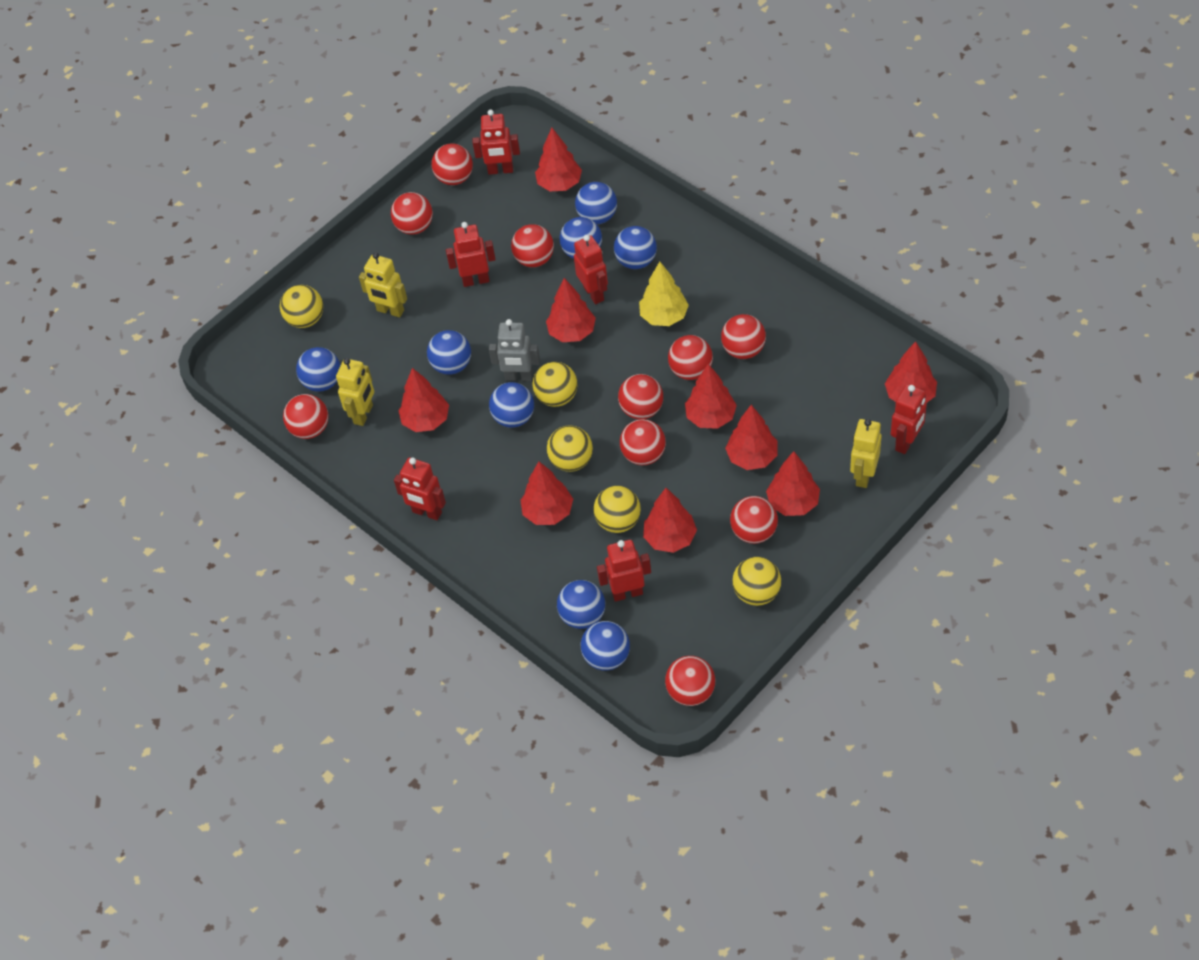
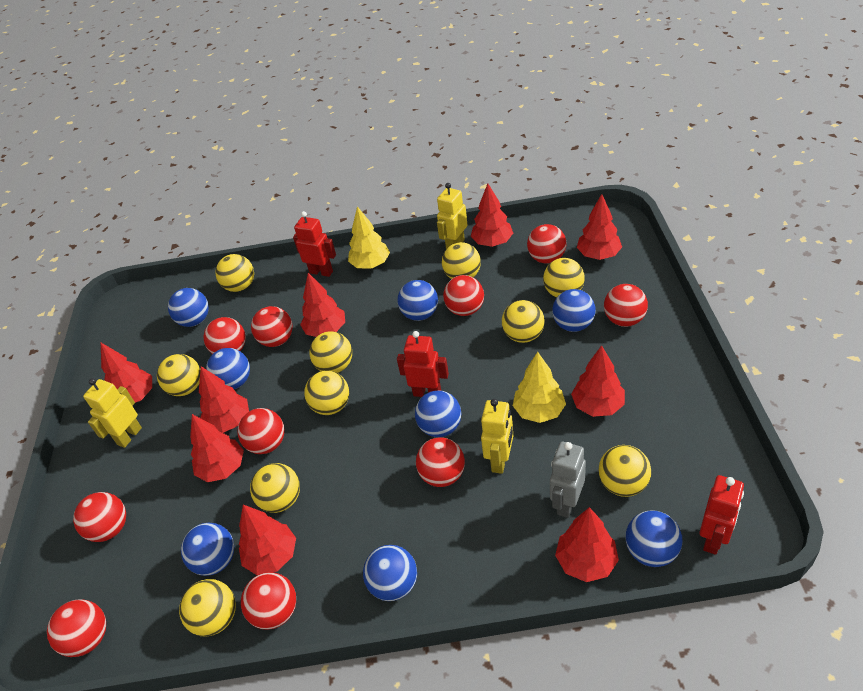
red robot: 6 -> 3
yellow ball: 5 -> 10
yellow tree: 1 -> 2

